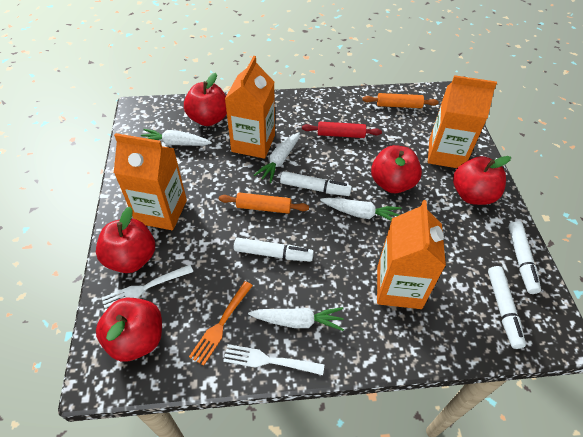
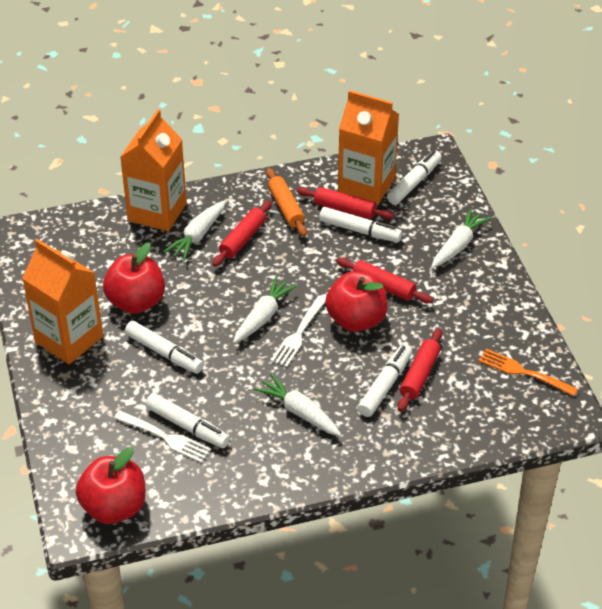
orange carton: 4 -> 3
orange rolling pin: 2 -> 1
red apple: 5 -> 3
red rolling pin: 1 -> 4
white marker: 4 -> 5

